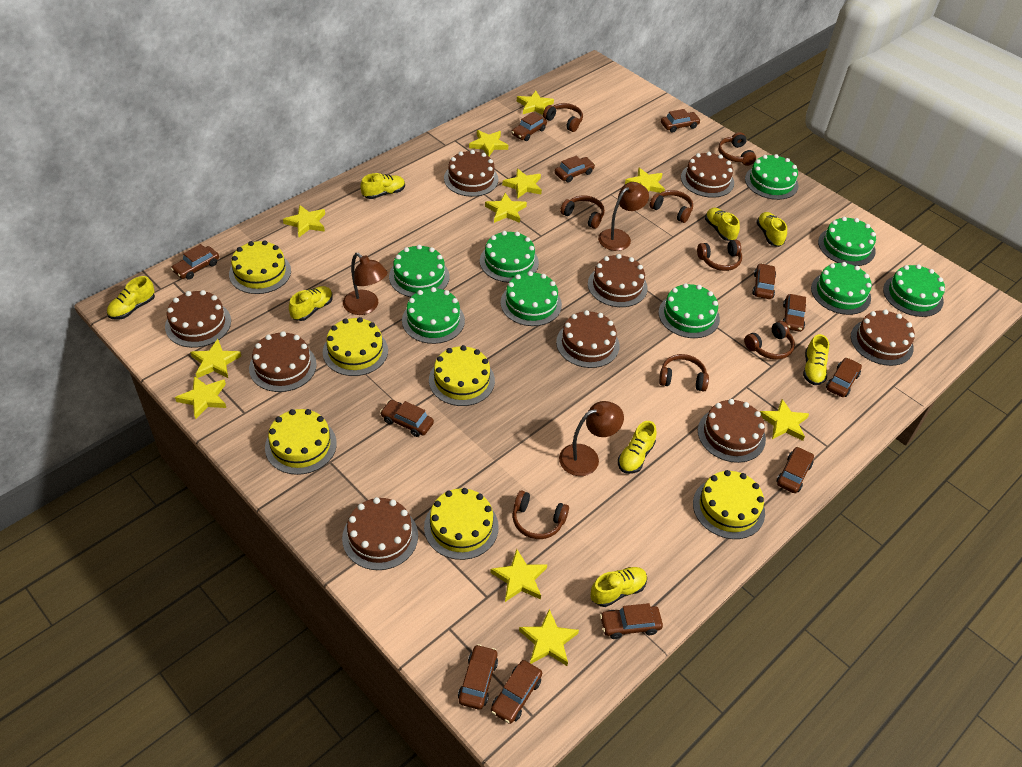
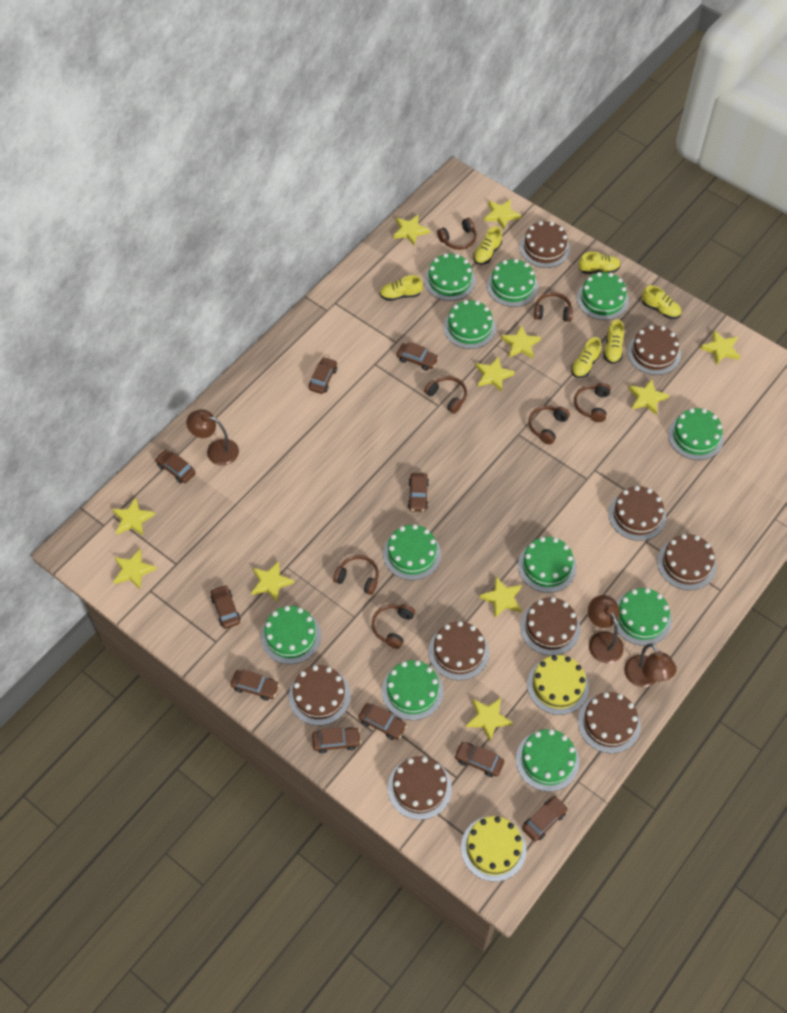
brown car: 12 -> 10
brown headphones: 8 -> 7
green cake: 9 -> 11
yellow cake: 6 -> 2
yellow shoe: 8 -> 6

